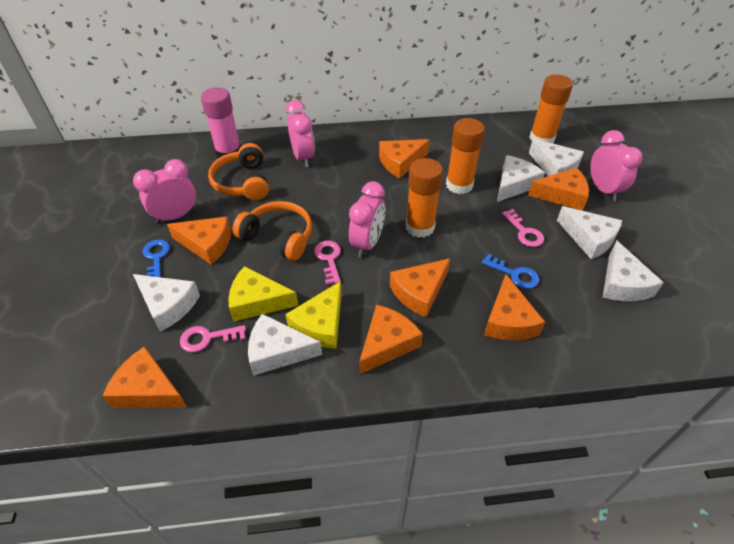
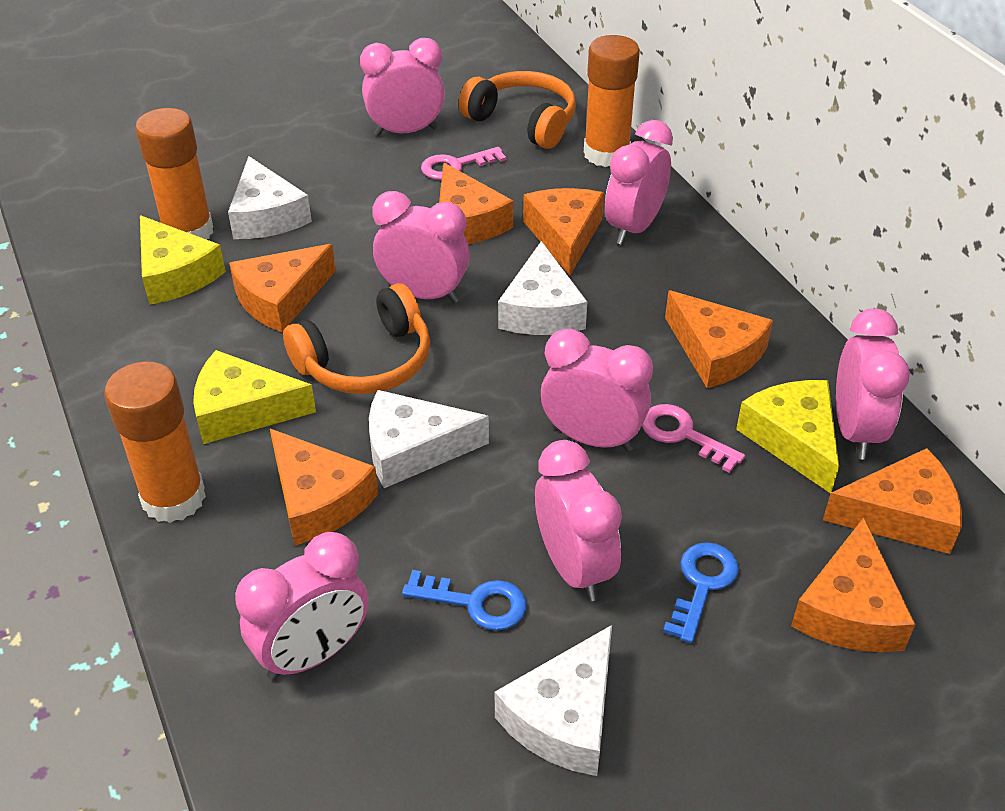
pink clock: 4 -> 7
pink glue stick: 1 -> 0
pink key: 3 -> 2
white cheese: 6 -> 4
yellow cheese: 2 -> 3

